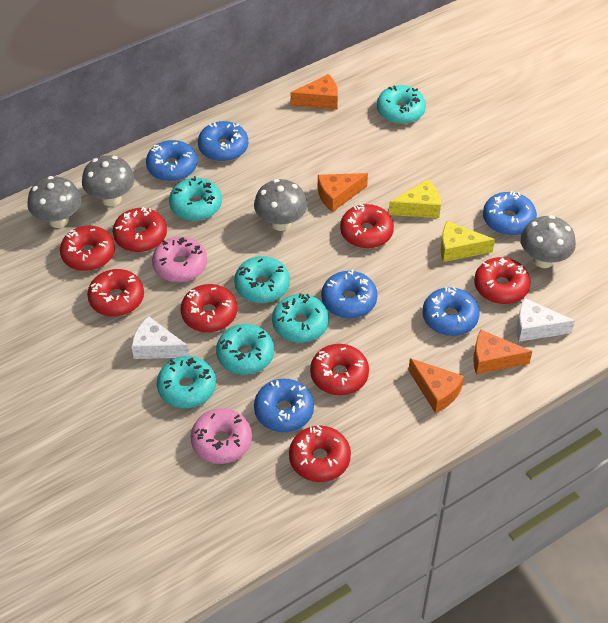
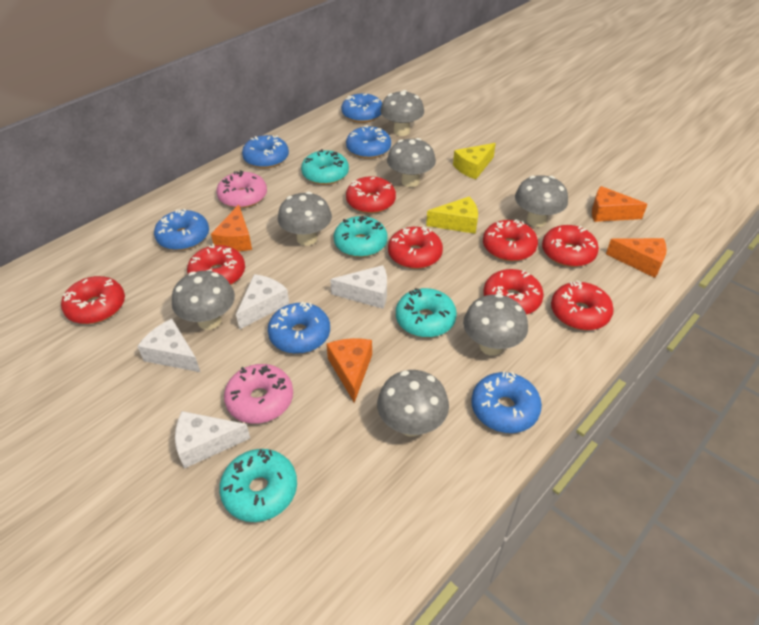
grey mushroom: 4 -> 7
turquoise donut: 6 -> 4
white cheese: 2 -> 4

